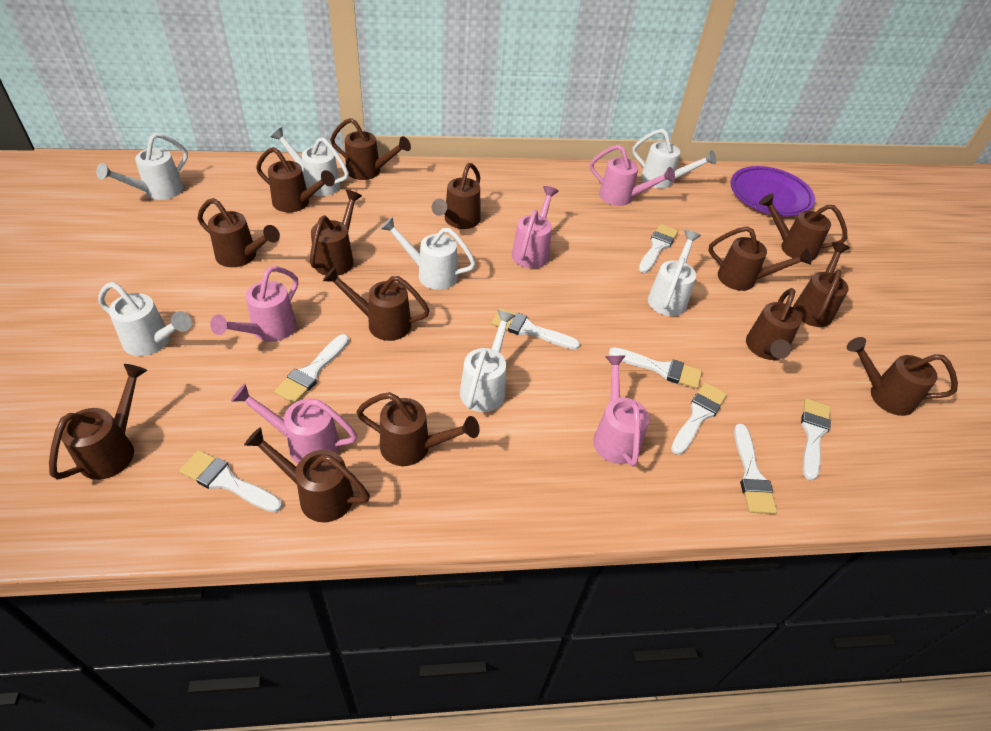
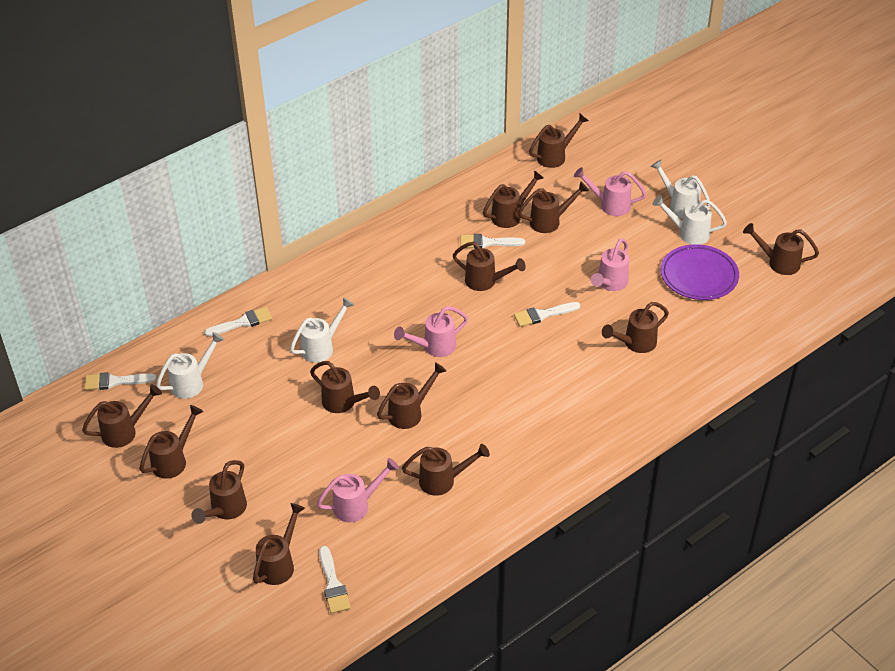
brown watering can: 14 -> 13
pink watering can: 5 -> 4
white brush: 8 -> 5
white watering can: 7 -> 4

